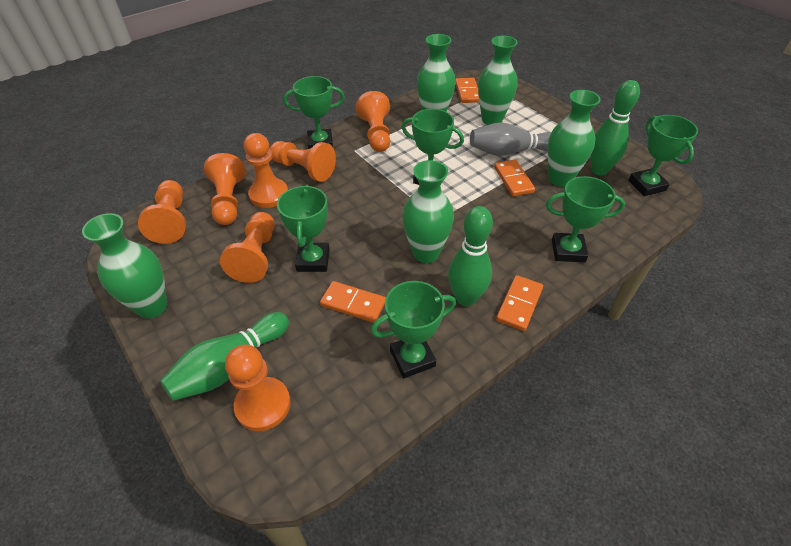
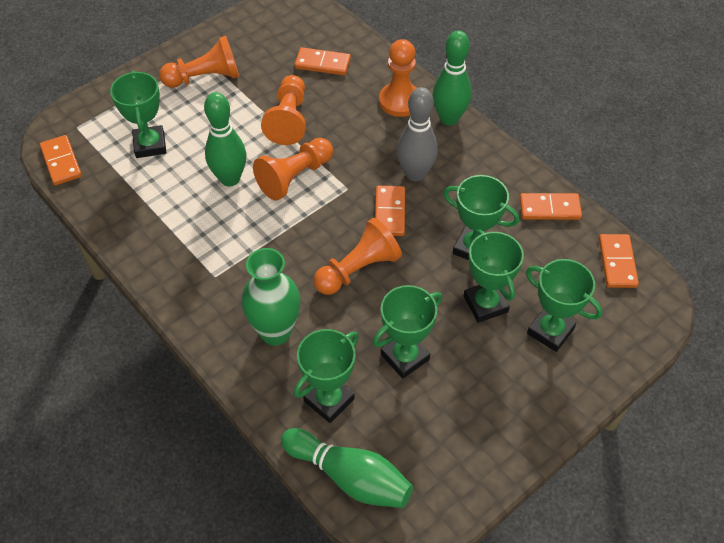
green vase: 5 -> 1
orange domino: 4 -> 5
orange pawn: 7 -> 5

